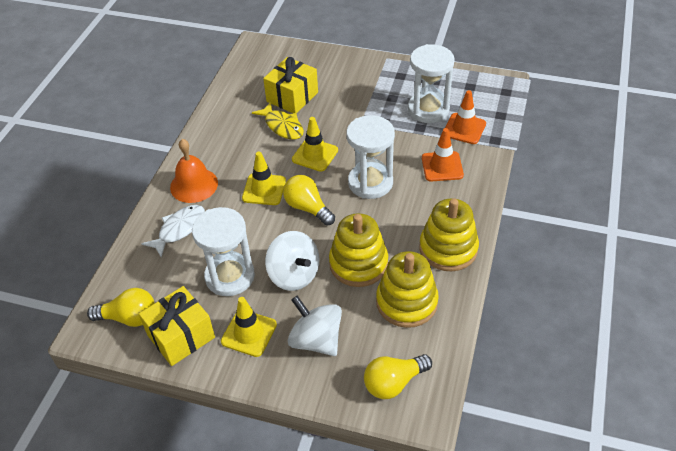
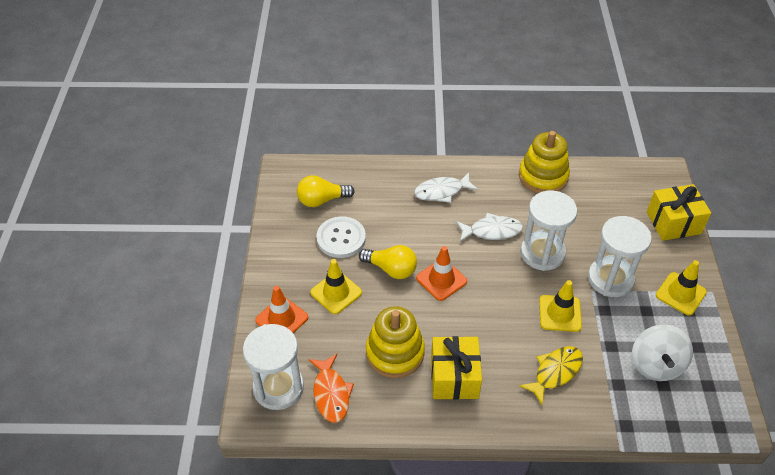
orange bell: 1 -> 0
orange fish: 0 -> 1
white button: 0 -> 1
white fish: 1 -> 2
white spinning top: 2 -> 1
yellow light bulb: 3 -> 2
yellow stacking toy: 3 -> 2

